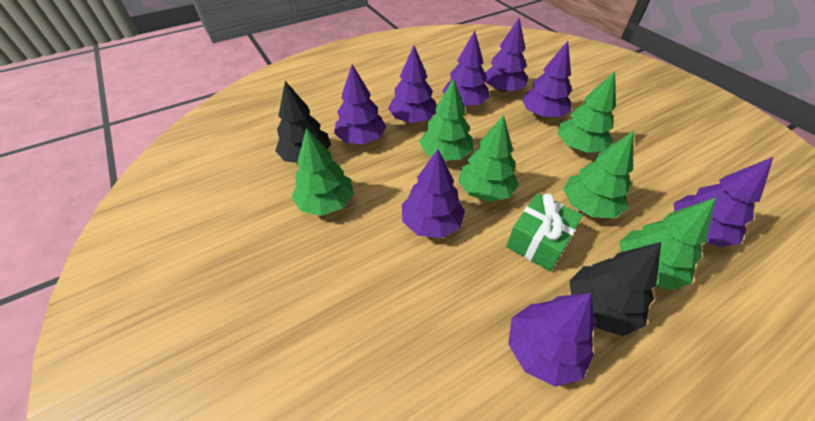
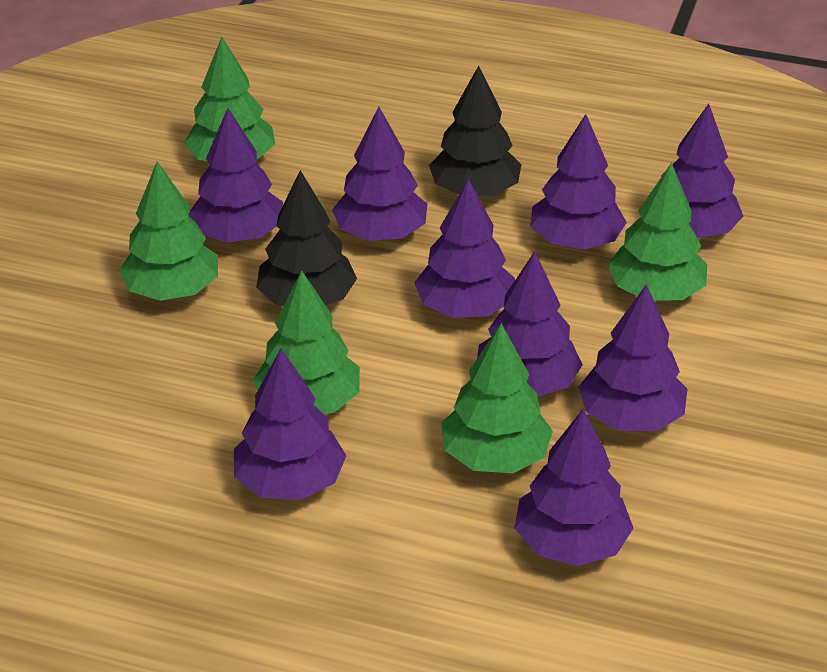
green gift: 1 -> 0
green tree: 6 -> 5
purple tree: 8 -> 9

